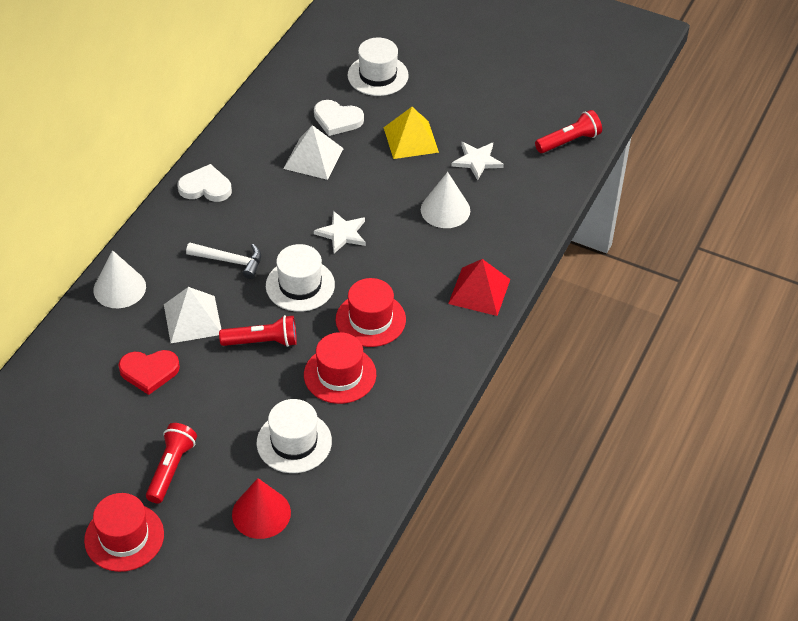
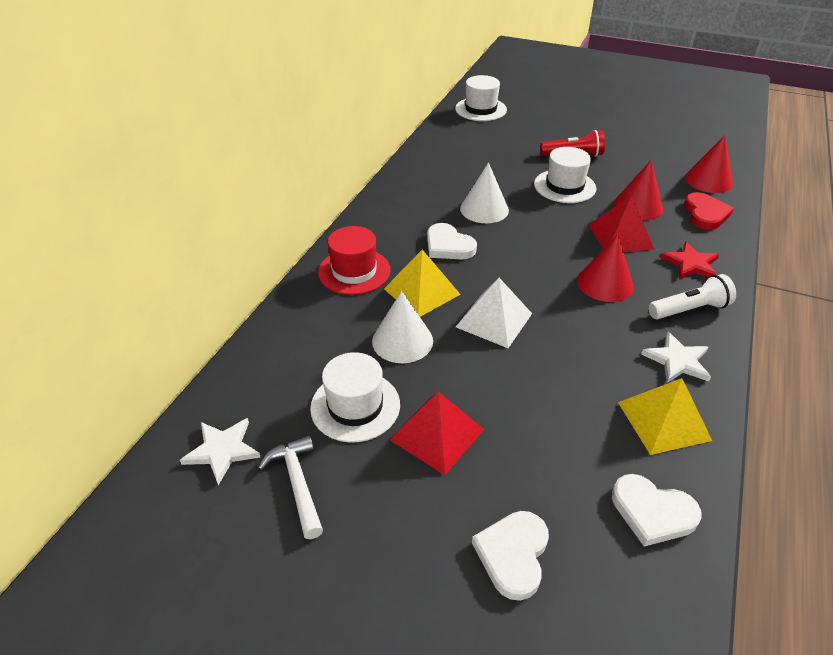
red cone: 1 -> 3
red flashlight: 3 -> 1
red hat: 3 -> 1
red pyramid: 1 -> 2
red star: 0 -> 1
white flashlight: 0 -> 1
white heart: 2 -> 3
white pyramid: 2 -> 1
yellow pyramid: 1 -> 2

